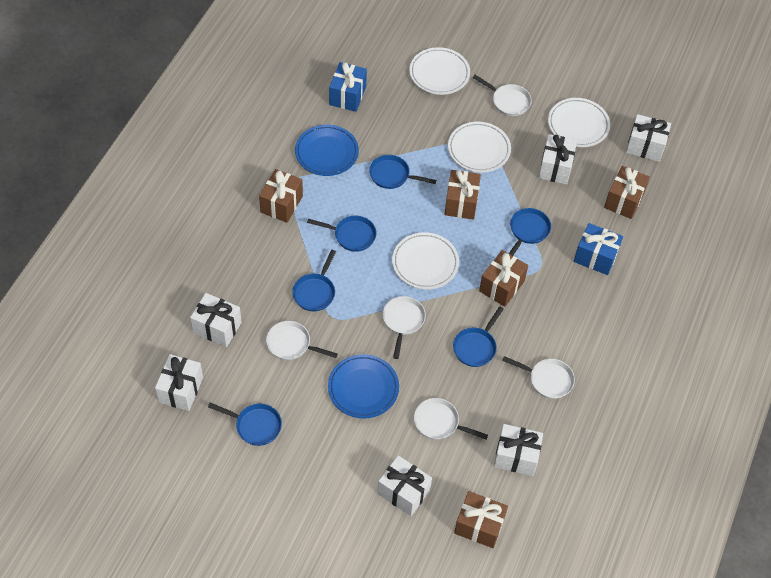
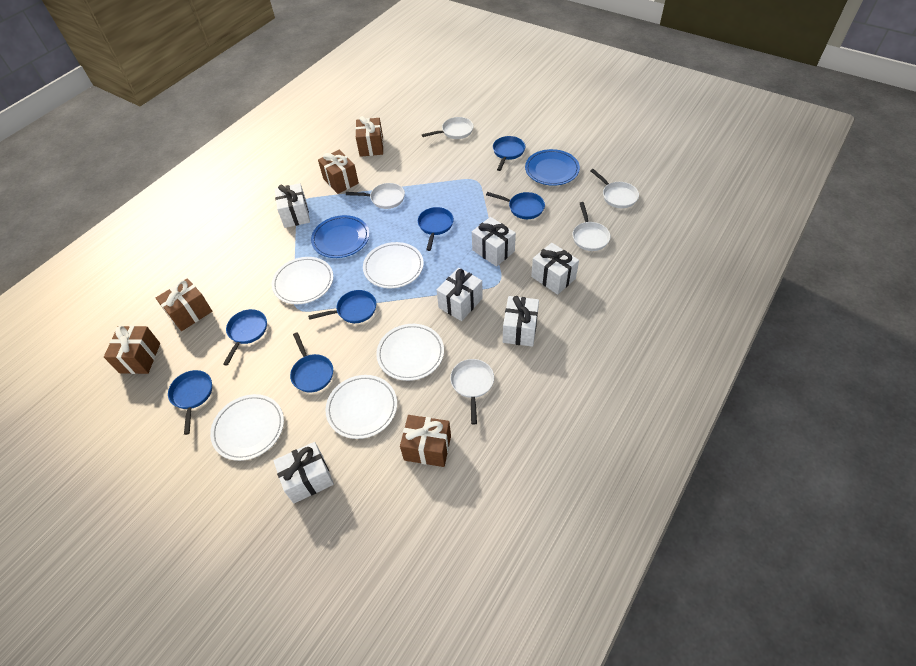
blue gift: 2 -> 0
blue pan: 6 -> 7
white plate: 4 -> 5

